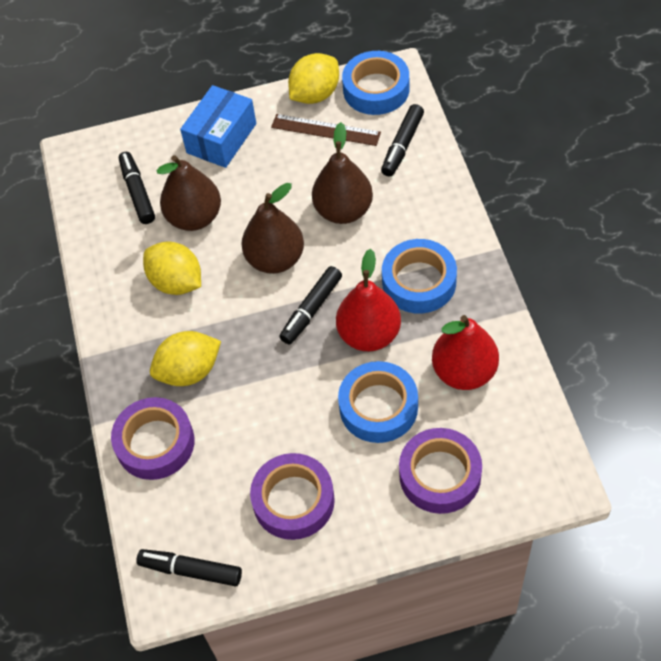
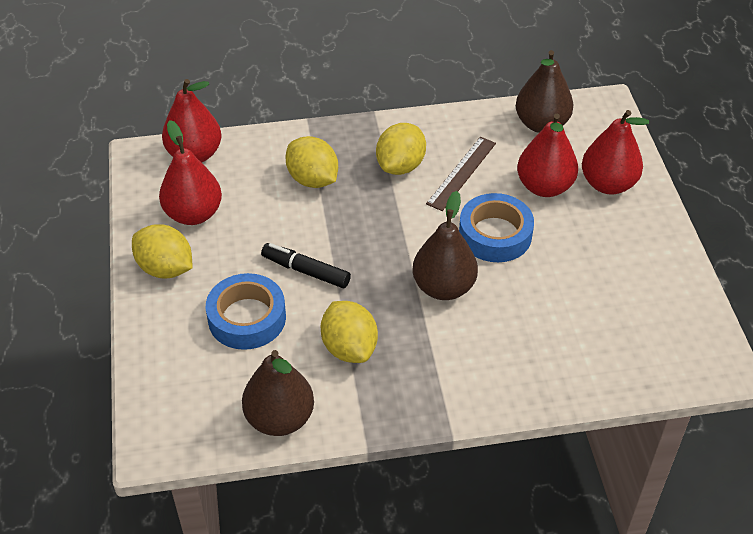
black marker: 4 -> 1
blue box: 1 -> 0
blue tape: 3 -> 2
purple tape: 3 -> 0
red pear: 2 -> 4
yellow lemon: 3 -> 4

